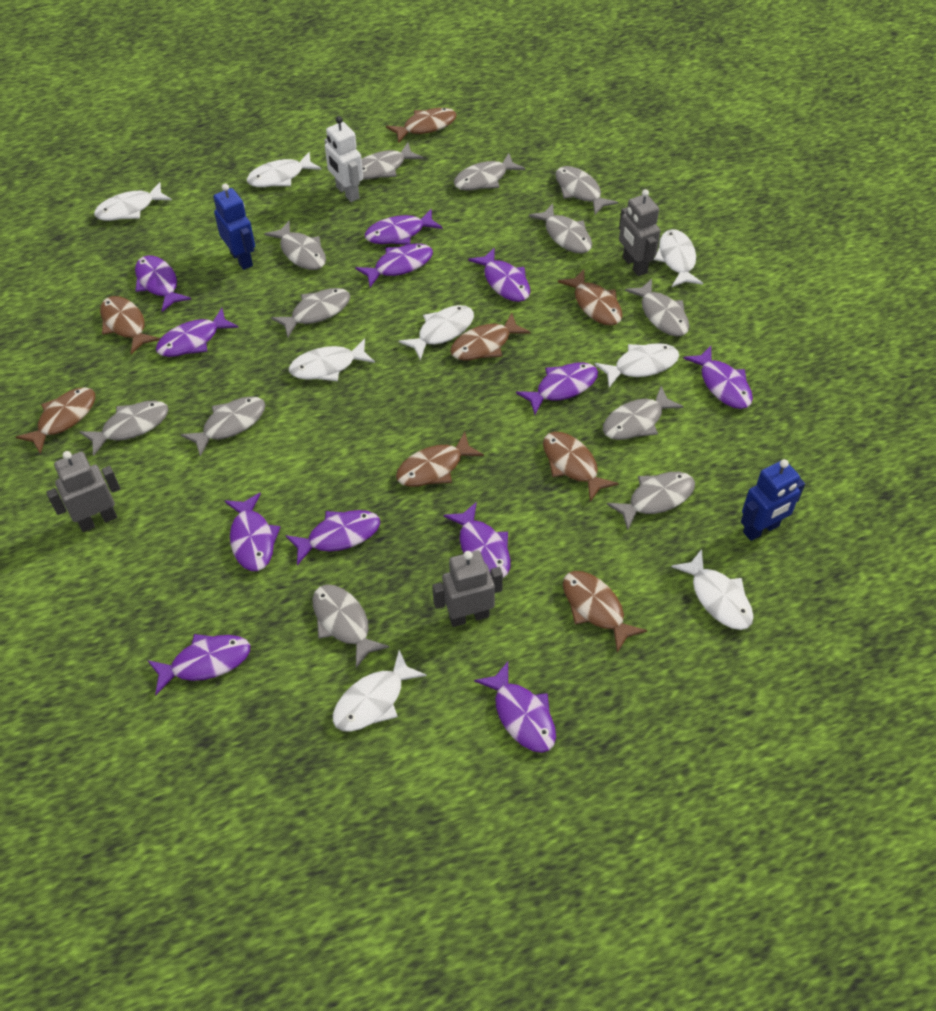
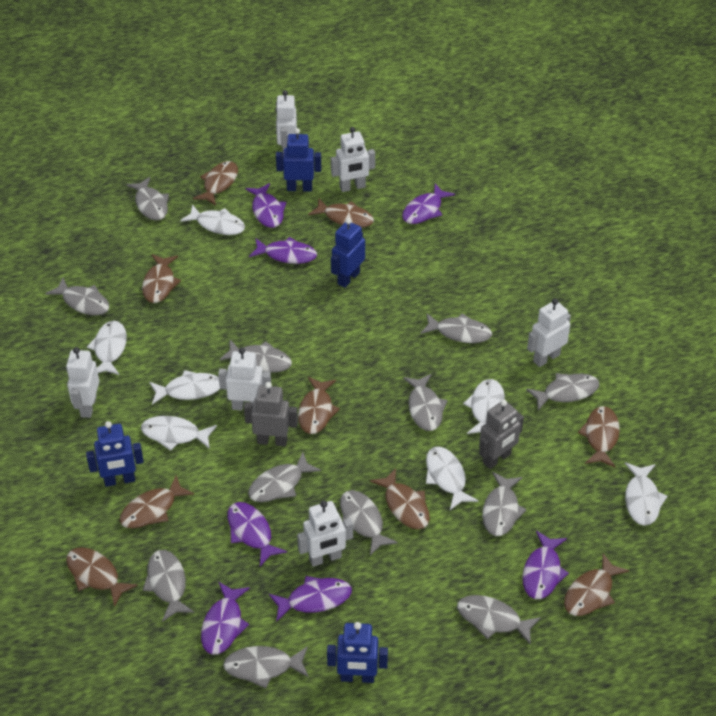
blue robot: 2 -> 4
brown fish: 8 -> 9
grey robot: 3 -> 2
purple fish: 12 -> 7
white fish: 8 -> 7
white robot: 1 -> 6

